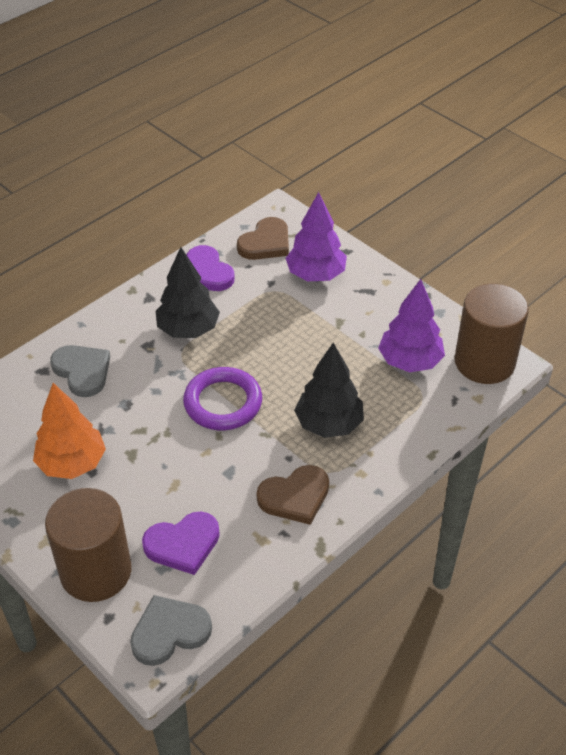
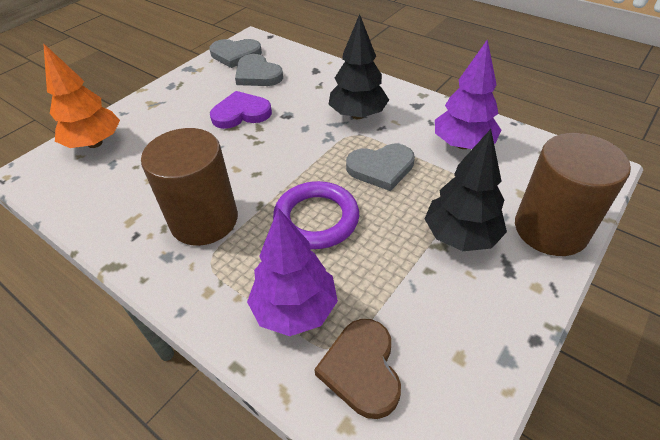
brown heart: 2 -> 1
grey heart: 2 -> 3
purple heart: 2 -> 1

